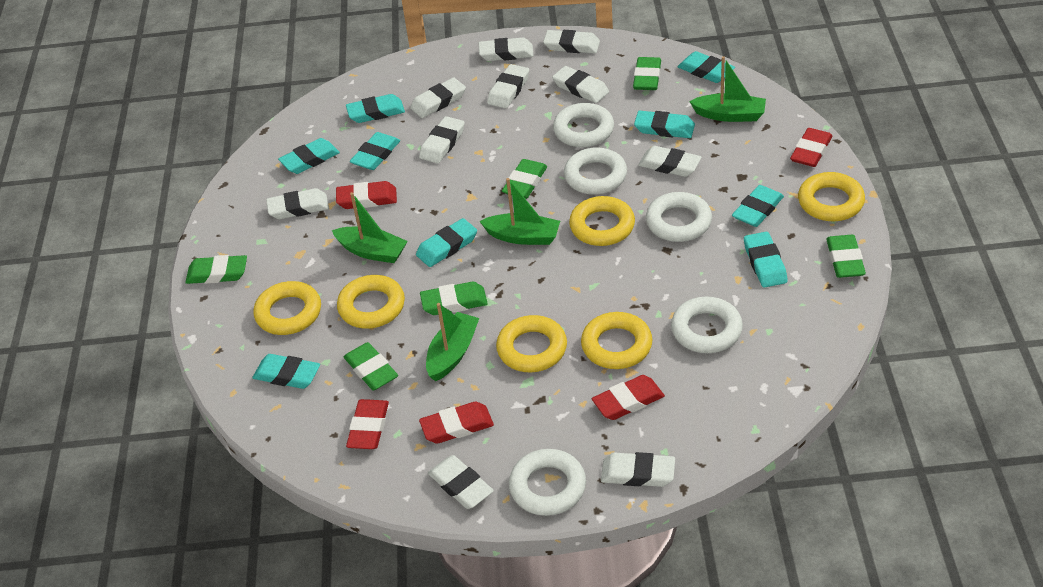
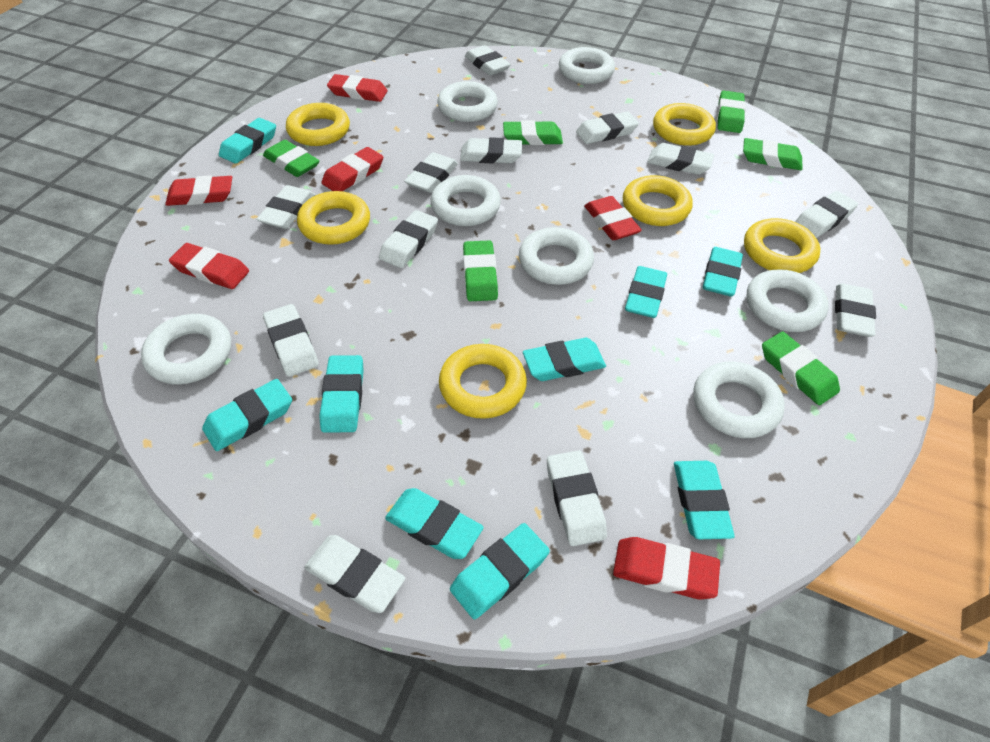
green boat: 4 -> 0
red eraser: 5 -> 6
white eraser: 10 -> 12
white ring: 5 -> 7

